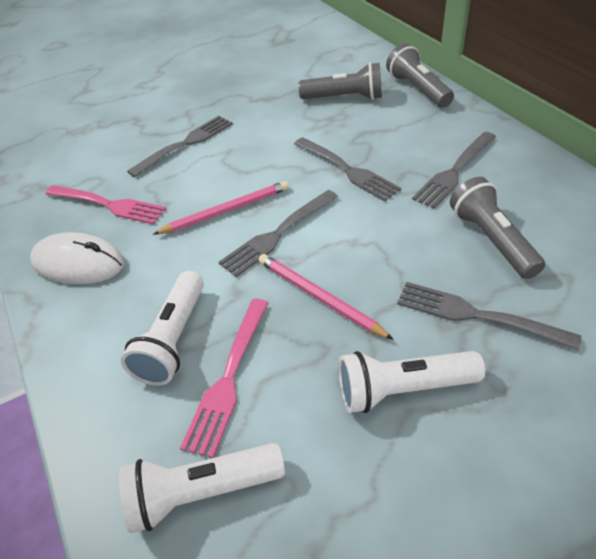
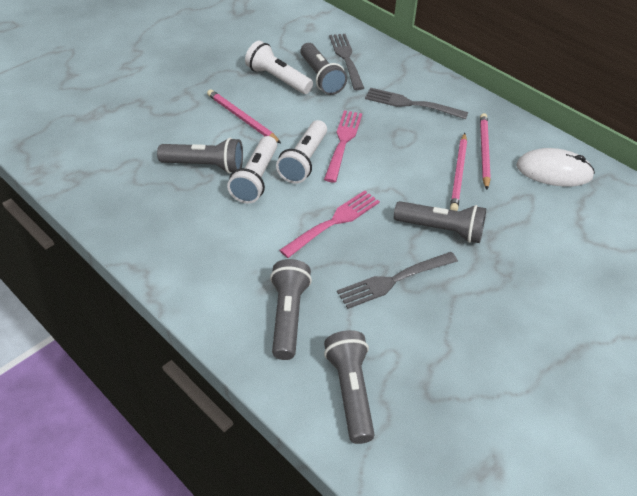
grey flashlight: 3 -> 5
grey fork: 5 -> 3
pink pencil: 2 -> 3

